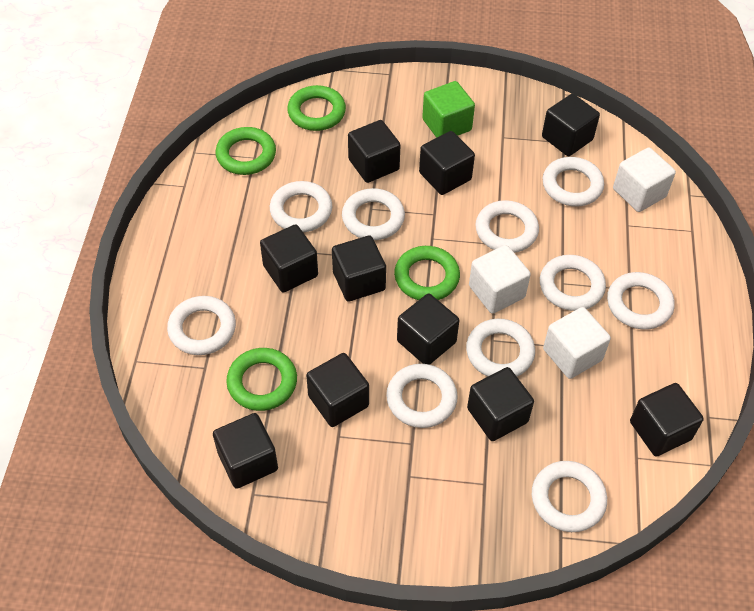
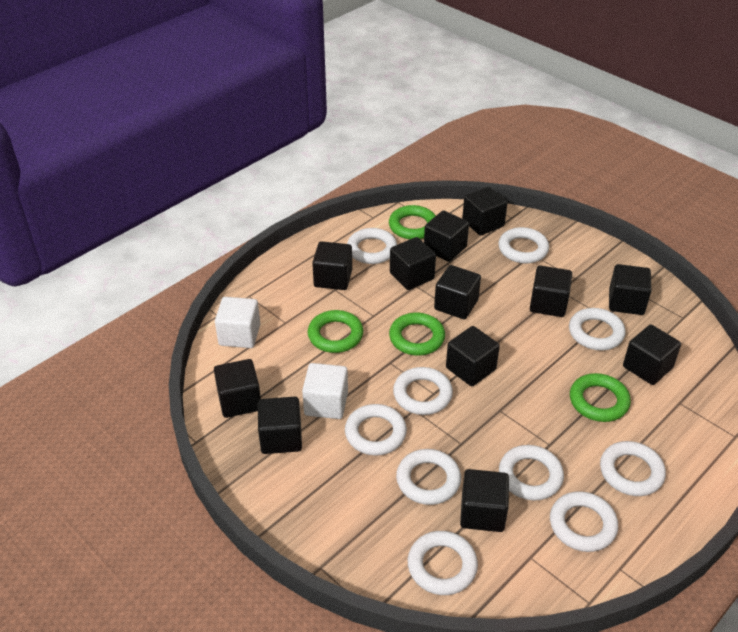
black cube: 10 -> 12
green cube: 1 -> 0
white cube: 3 -> 2

